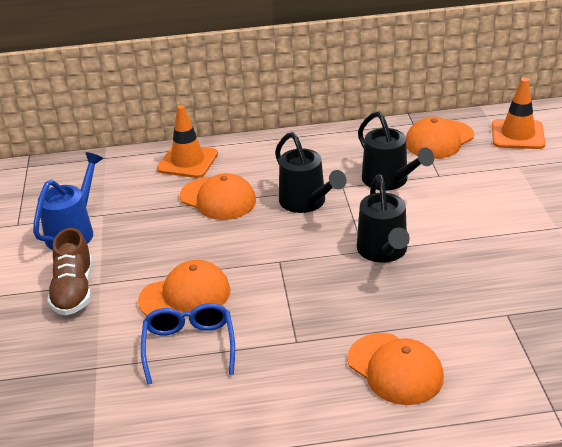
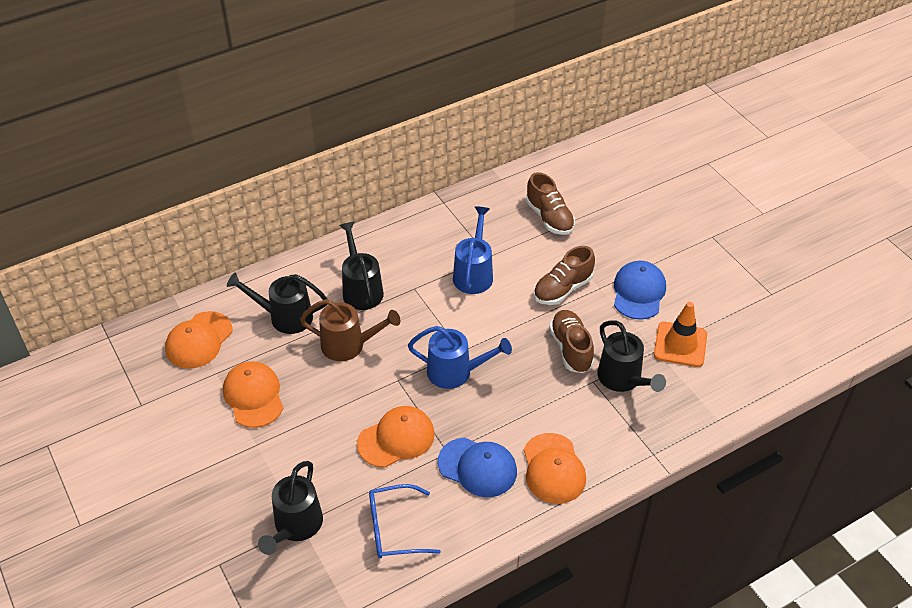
black watering can: 3 -> 4
blue cap: 0 -> 2
blue watering can: 1 -> 2
brown shoe: 1 -> 3
brown watering can: 0 -> 1
orange traffic cone: 2 -> 1

